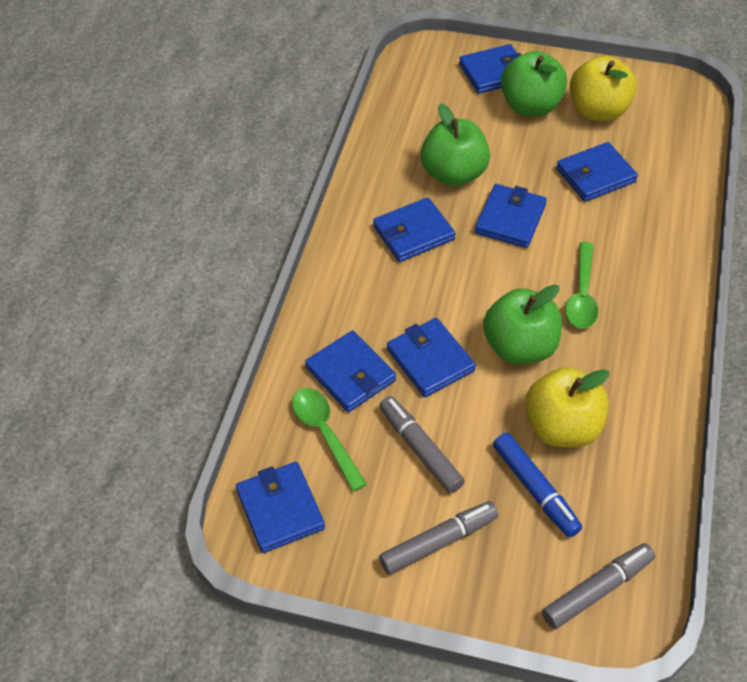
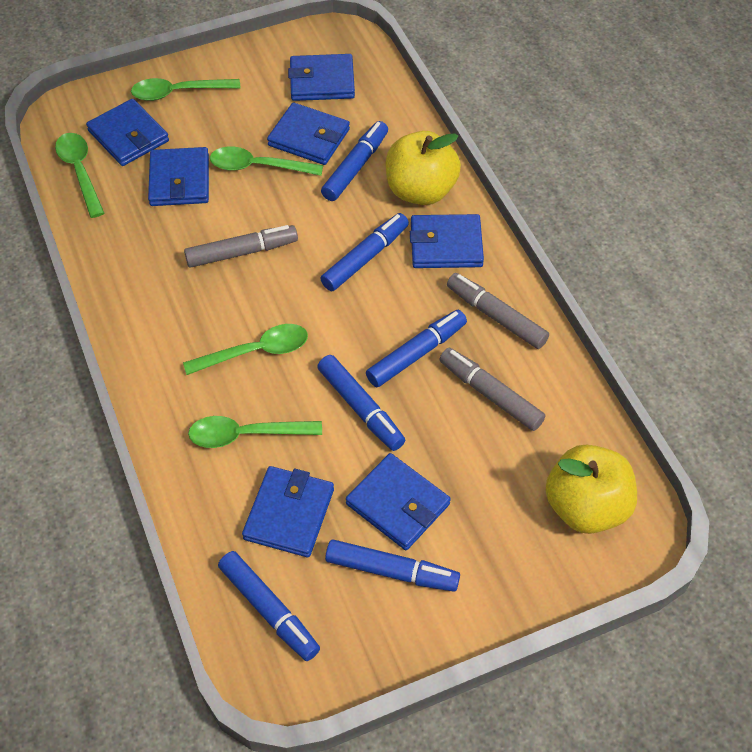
blue marker: 1 -> 6
green apple: 3 -> 0
green spoon: 2 -> 5

